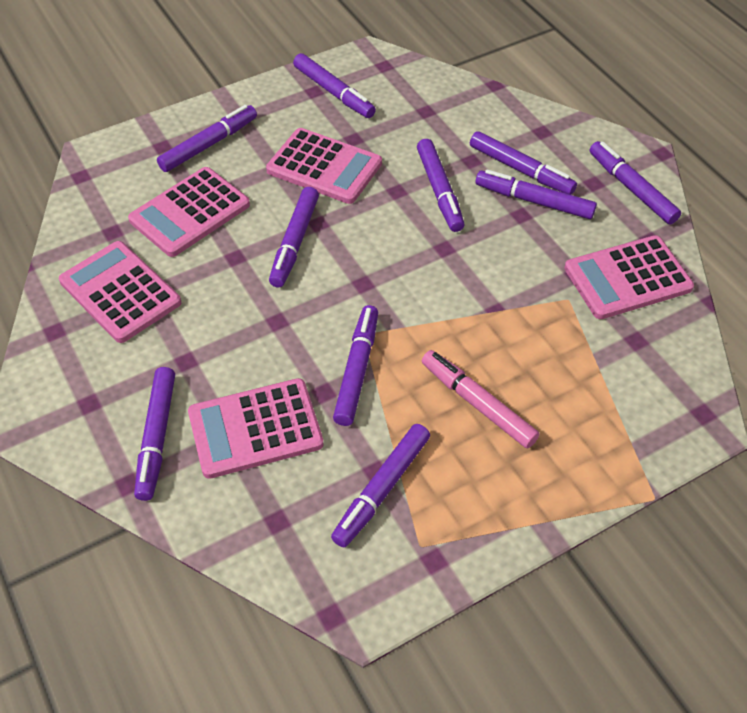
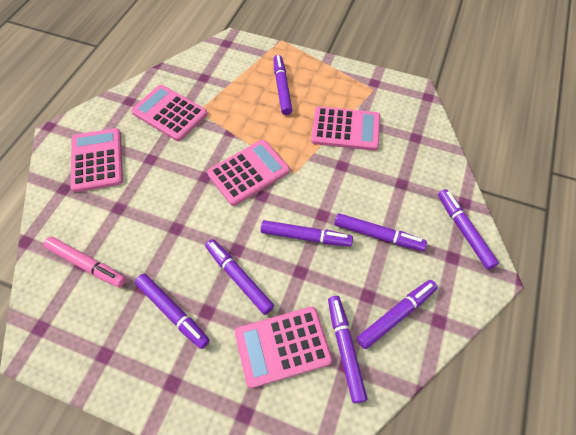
purple marker: 10 -> 8

